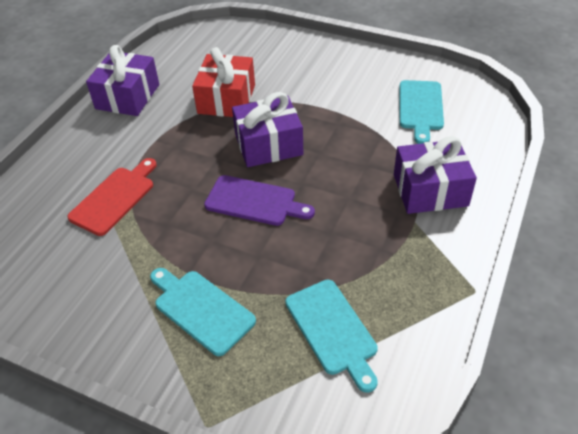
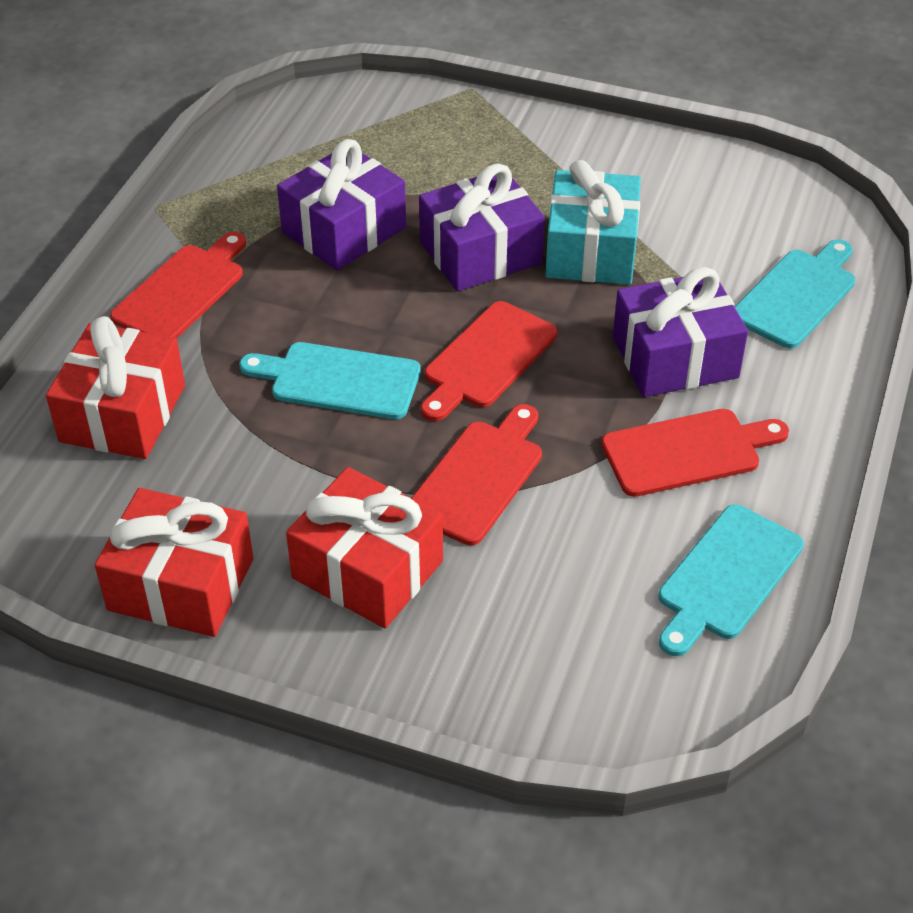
purple cutting board: 1 -> 0
red cutting board: 1 -> 4
red gift: 1 -> 3
turquoise gift: 0 -> 1

